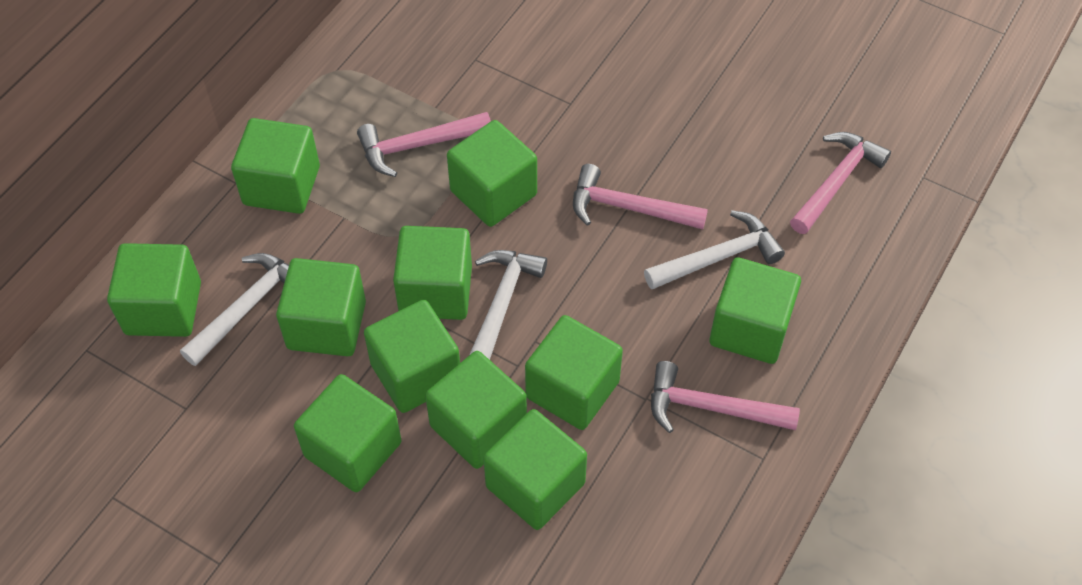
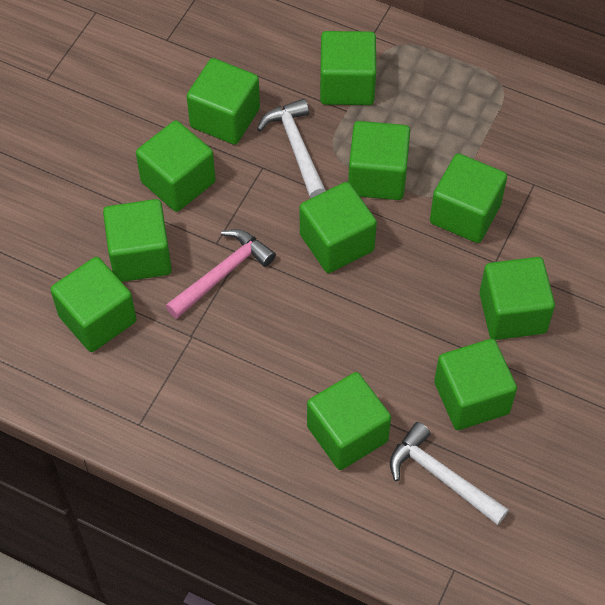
pink hammer: 4 -> 1
white hammer: 3 -> 2

